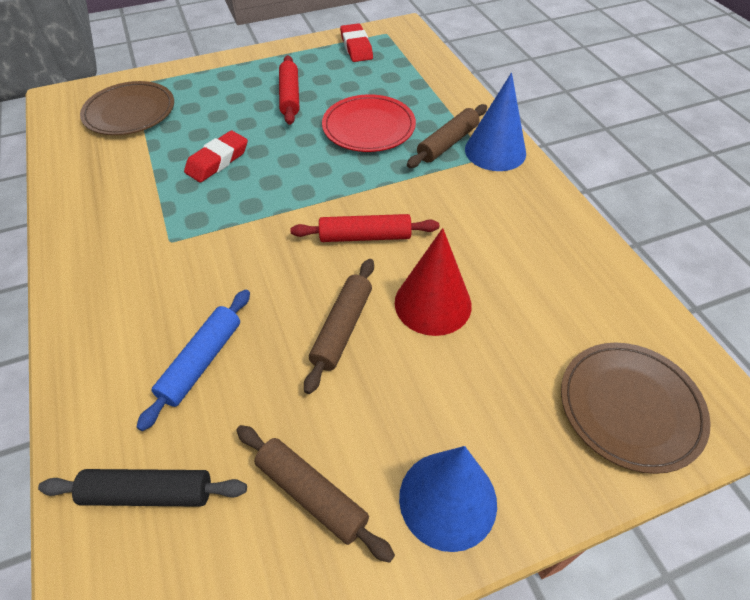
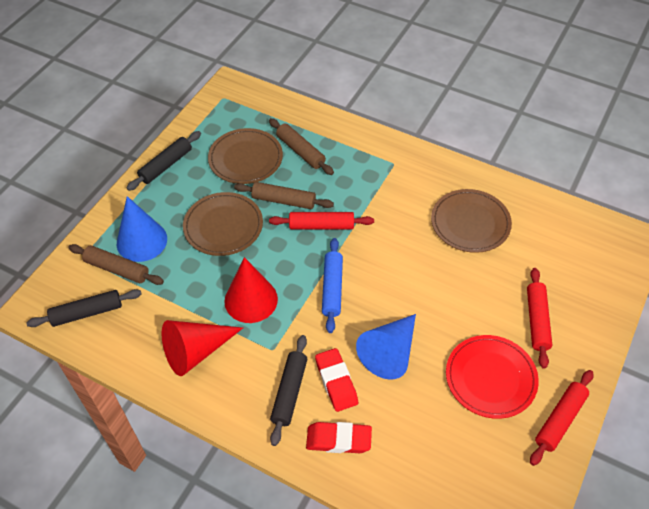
black rolling pin: 1 -> 3
brown plate: 2 -> 3
red cone: 1 -> 2
red rolling pin: 2 -> 3

